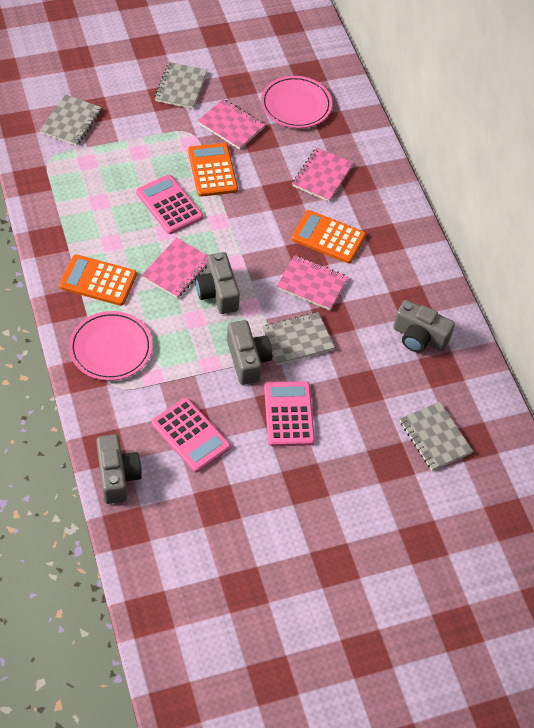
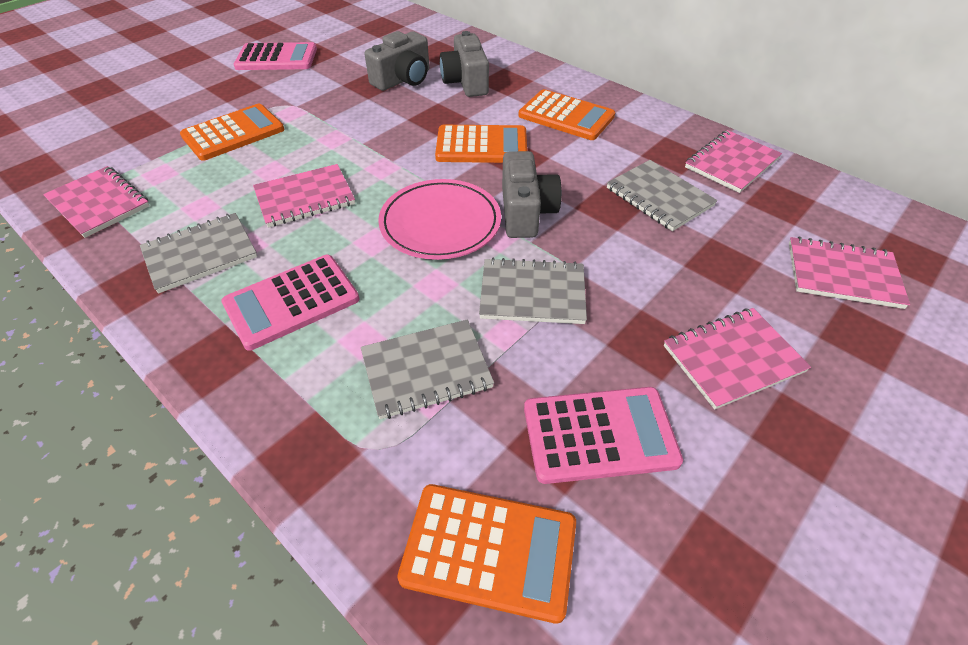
grey camera: 4 -> 3
orange calculator: 3 -> 4
pink notebook: 4 -> 5
pink plate: 2 -> 1

